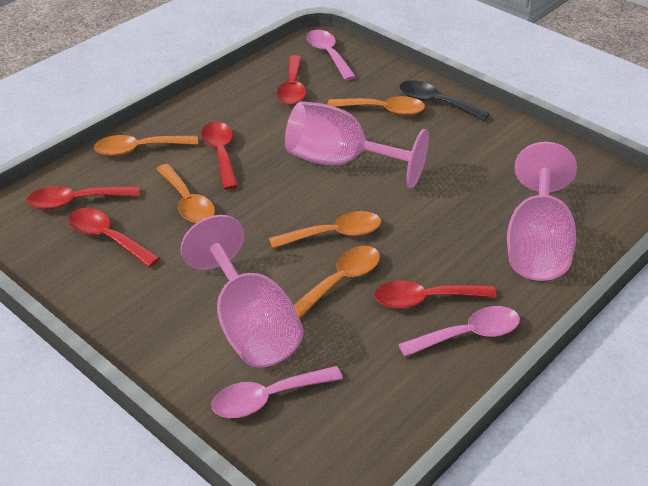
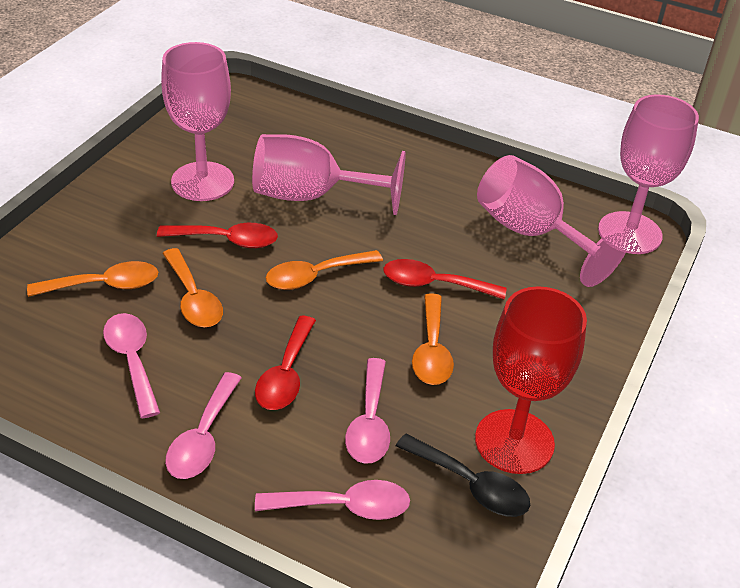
orange spoon: 5 -> 4
pink goblet: 3 -> 4
pink spoon: 3 -> 4
red goblet: 0 -> 1
red spoon: 5 -> 3

